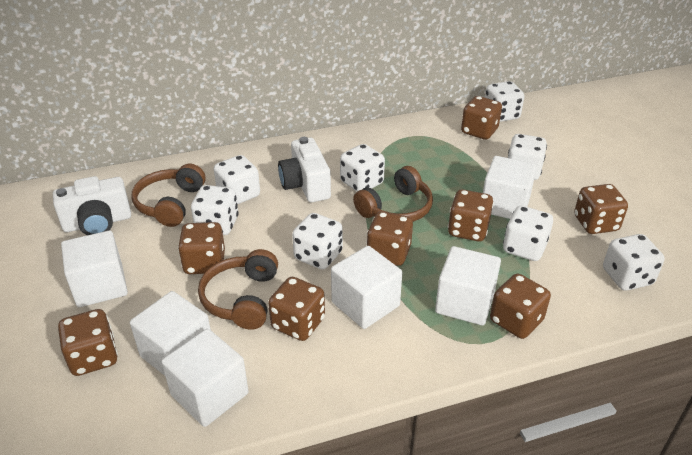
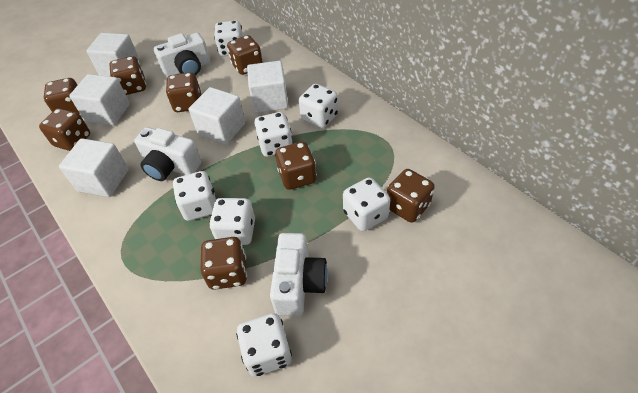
brown headphones: 3 -> 0
white camera: 2 -> 3
white cube: 6 -> 5
white dice: 8 -> 7

